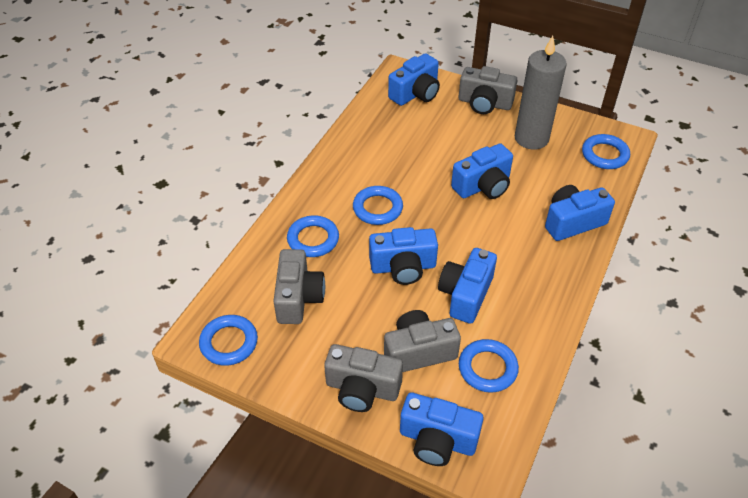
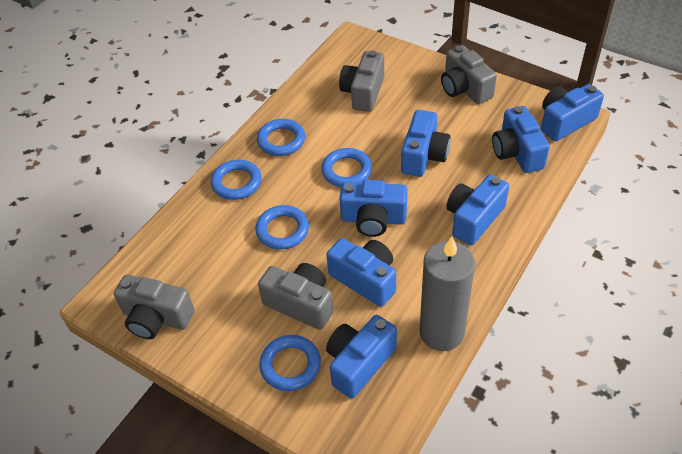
blue camera: 6 -> 7

